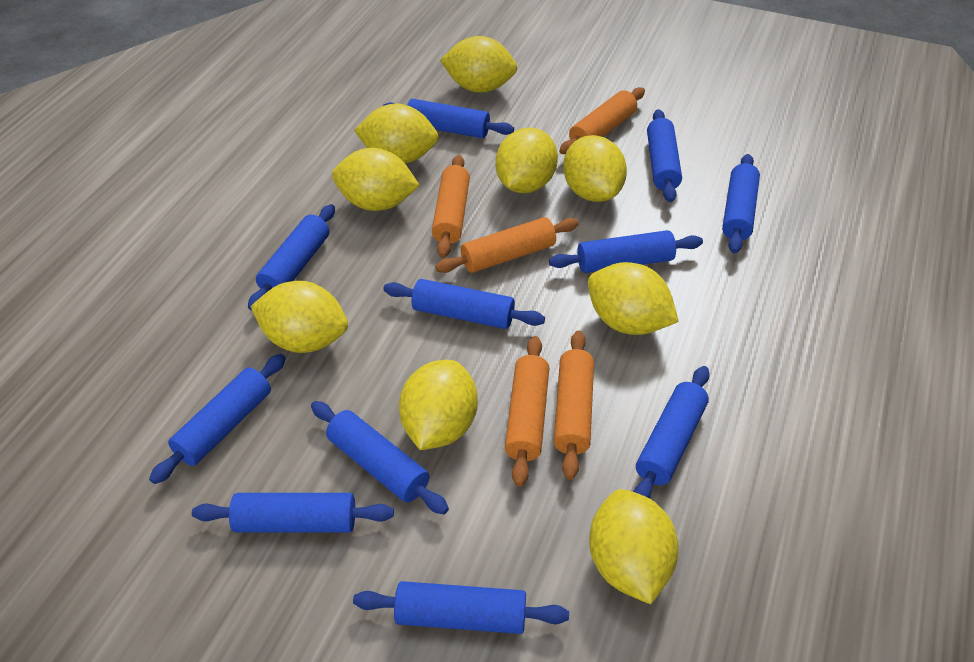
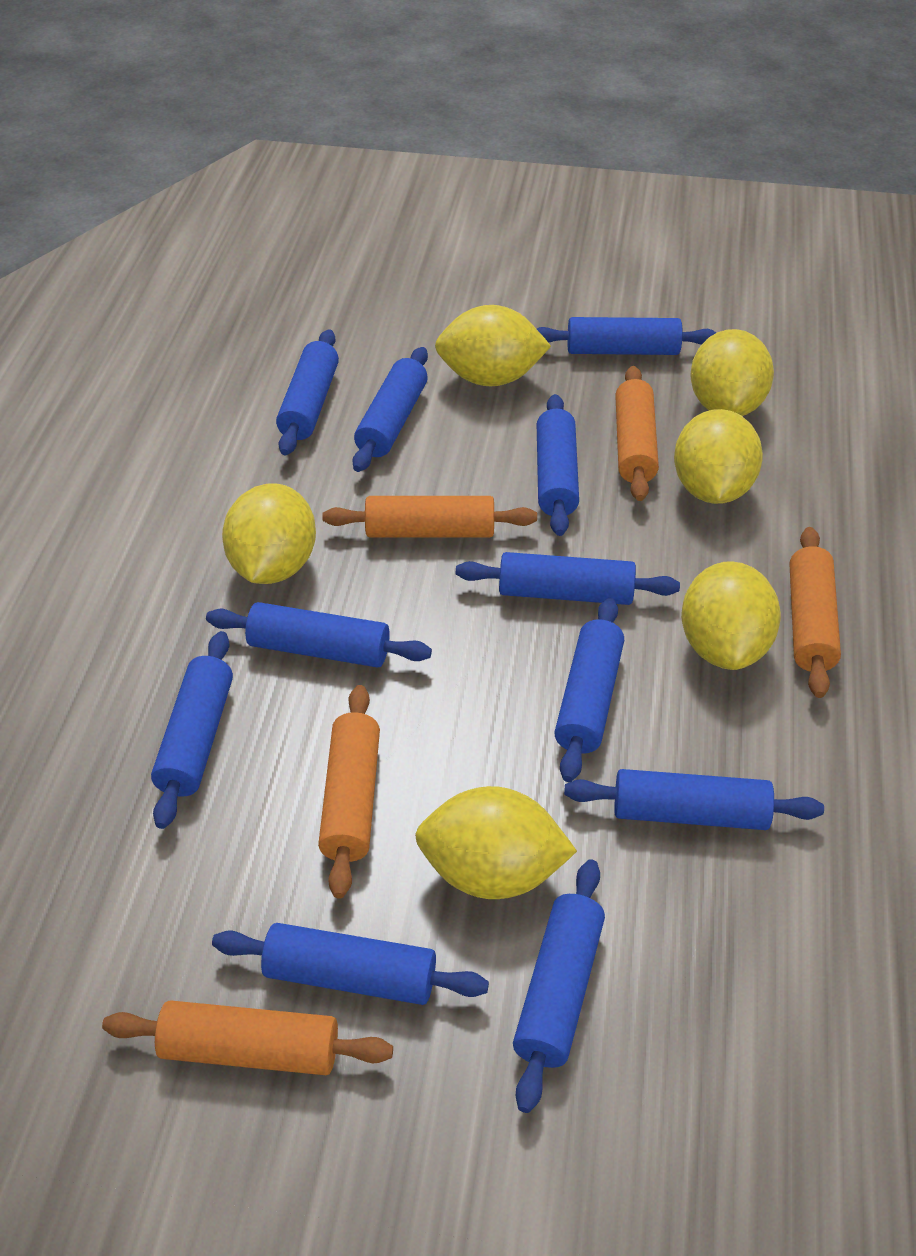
yellow lemon: 9 -> 6

